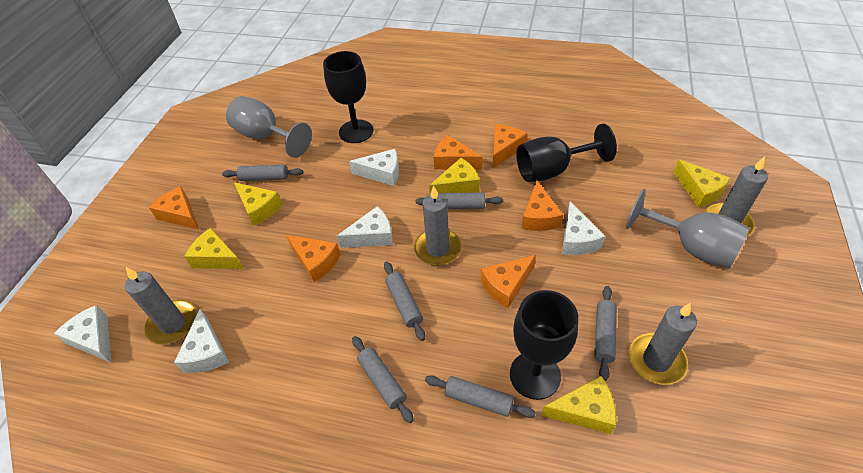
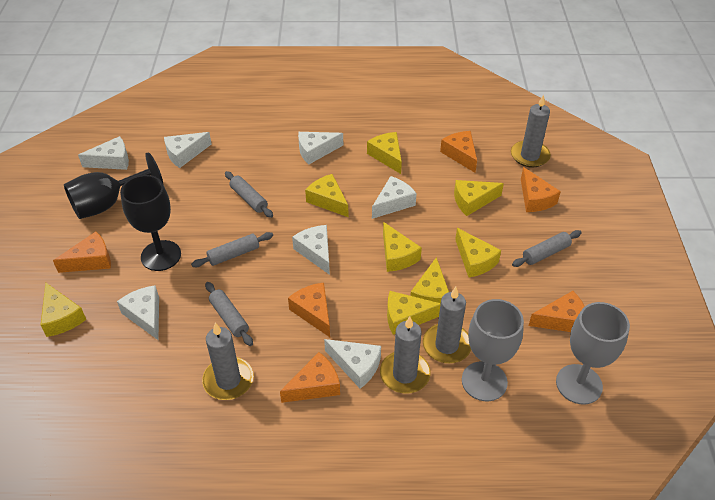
black goblet: 3 -> 2
grey rolling pin: 6 -> 4
white cheese: 5 -> 7
yellow cheese: 5 -> 8

